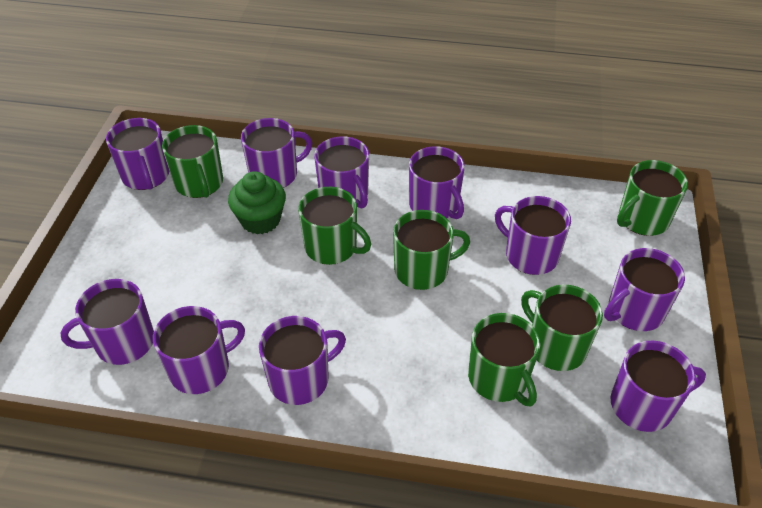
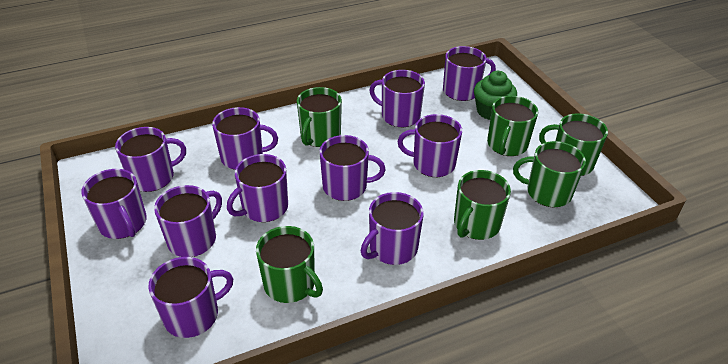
purple mug: 10 -> 11

